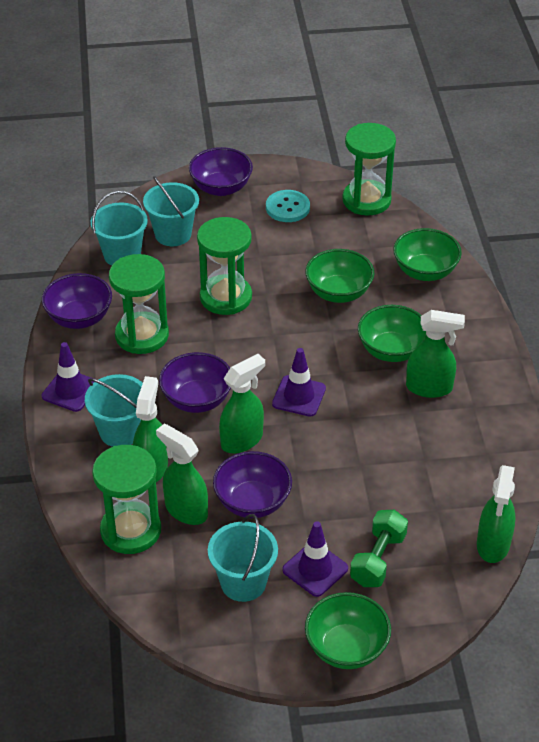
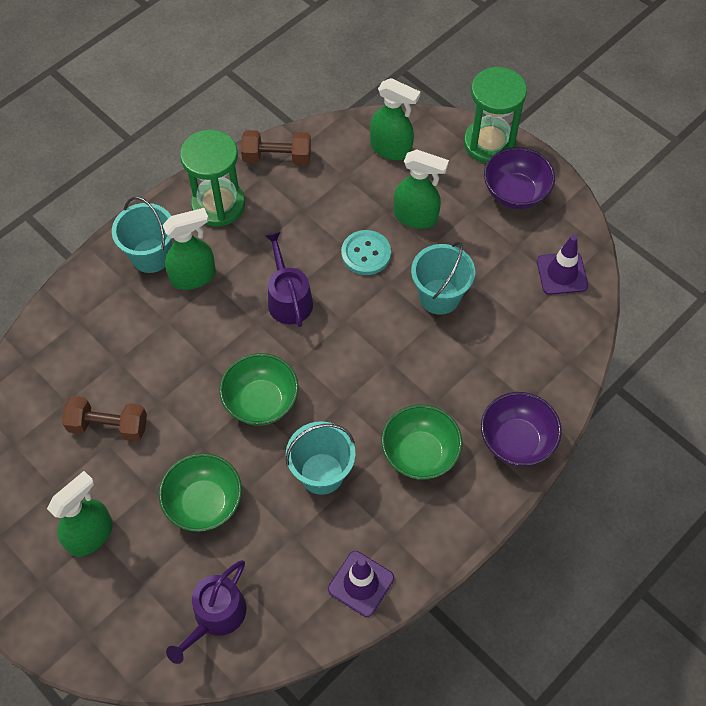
brown dumbbell: 0 -> 2
green bowl: 4 -> 3
green dumbbell: 1 -> 0
green hourglass: 4 -> 2
green spray bottle: 5 -> 4
purple bowl: 4 -> 2
purple traffic cone: 3 -> 2
purple watering can: 0 -> 2
turquoise bucket: 4 -> 3

